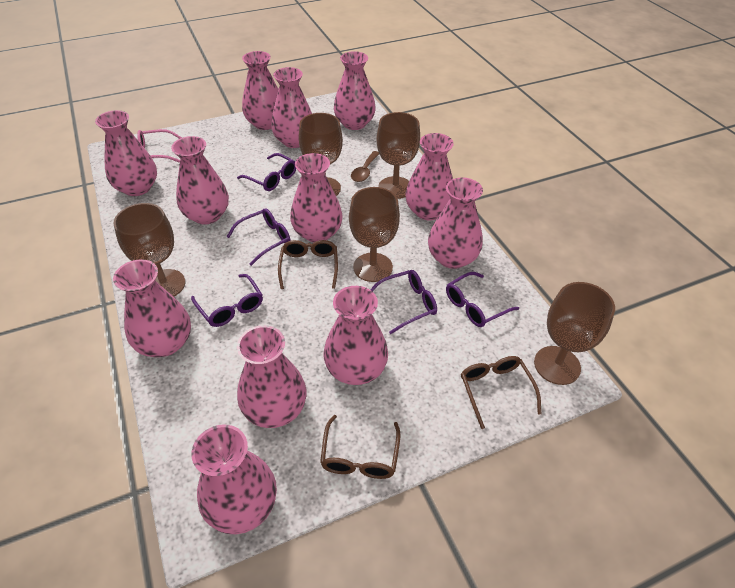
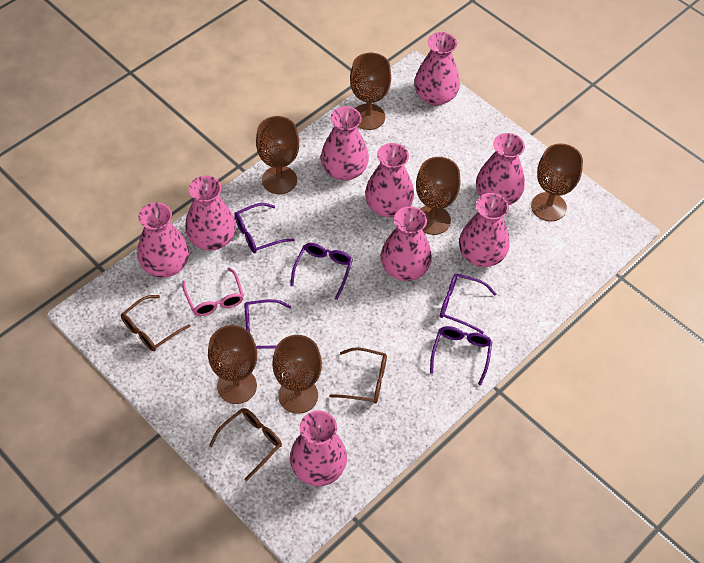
brown goblet: 5 -> 6
brown spoon: 1 -> 0
pink vase: 12 -> 9

